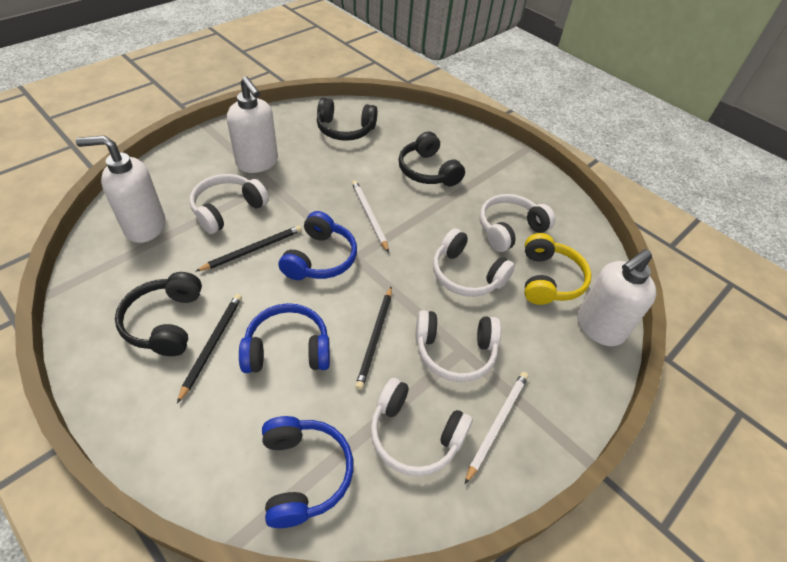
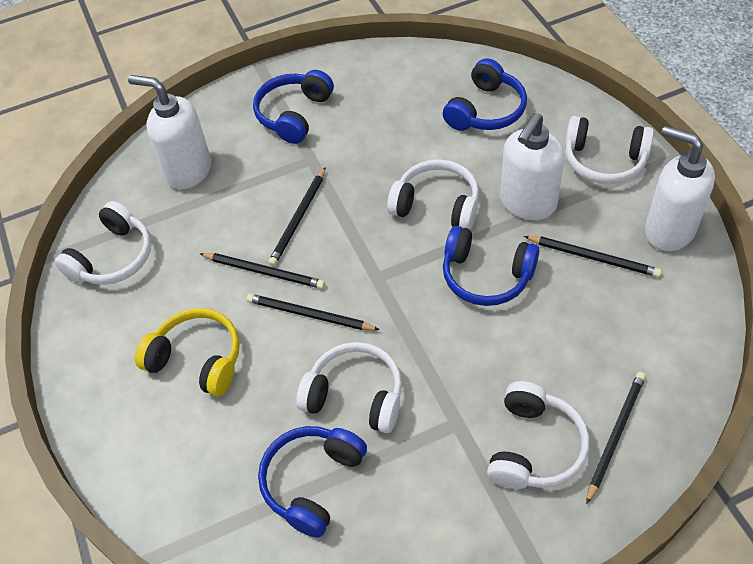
black headphones: 3 -> 0
black pencil: 3 -> 5
blue headphones: 3 -> 4
white pencil: 2 -> 0

